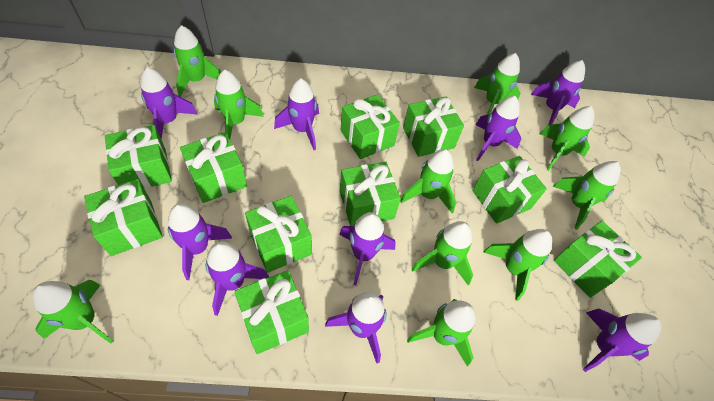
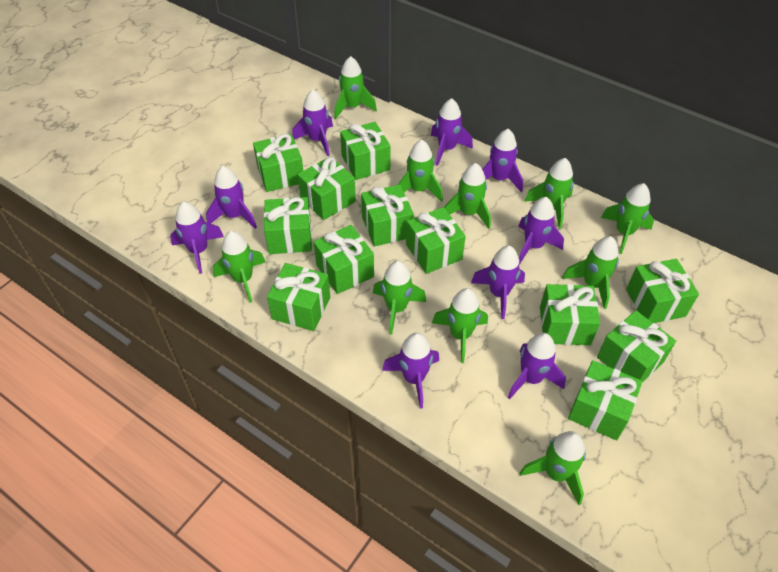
green gift: 10 -> 12

